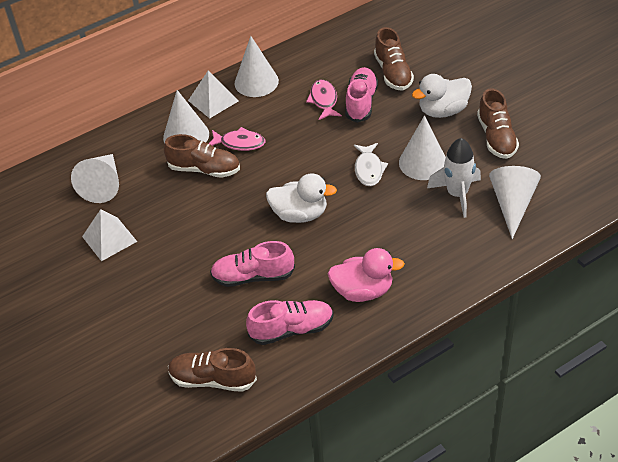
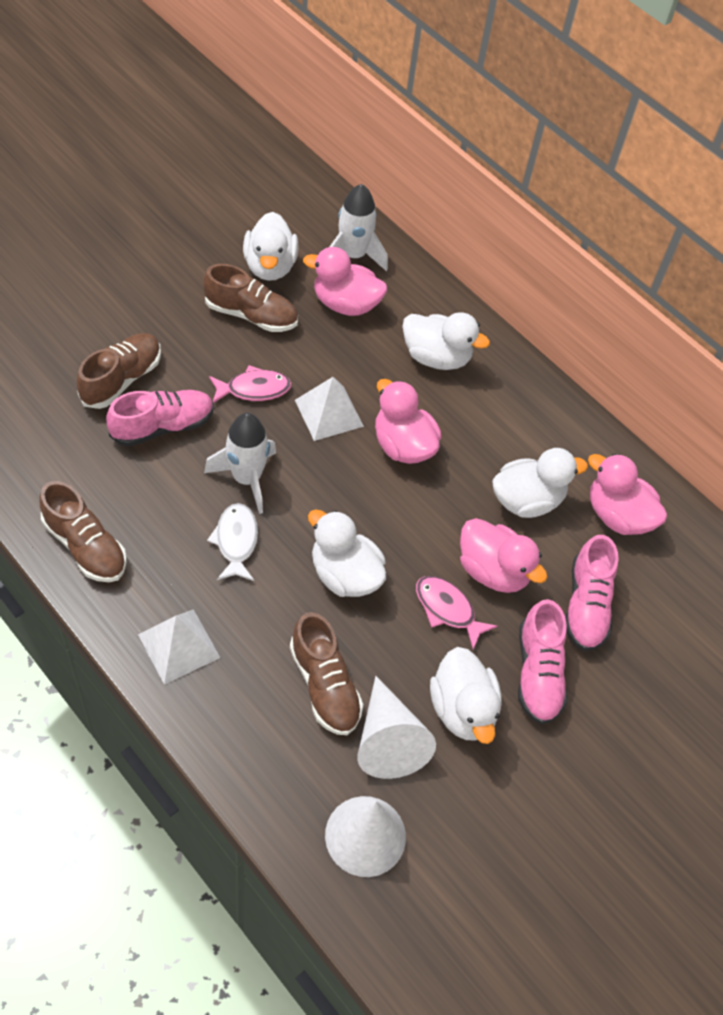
pink duck: 1 -> 4
white cone: 5 -> 2
white duck: 2 -> 5
white rocket: 1 -> 2

